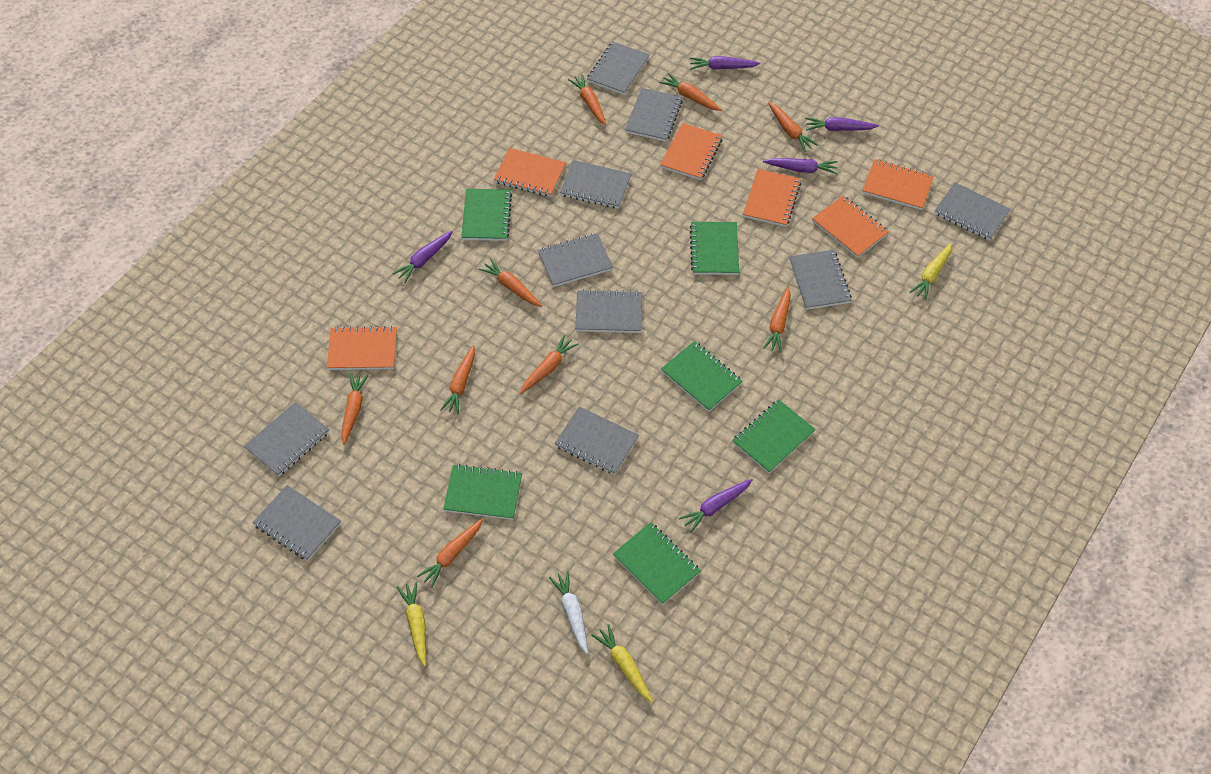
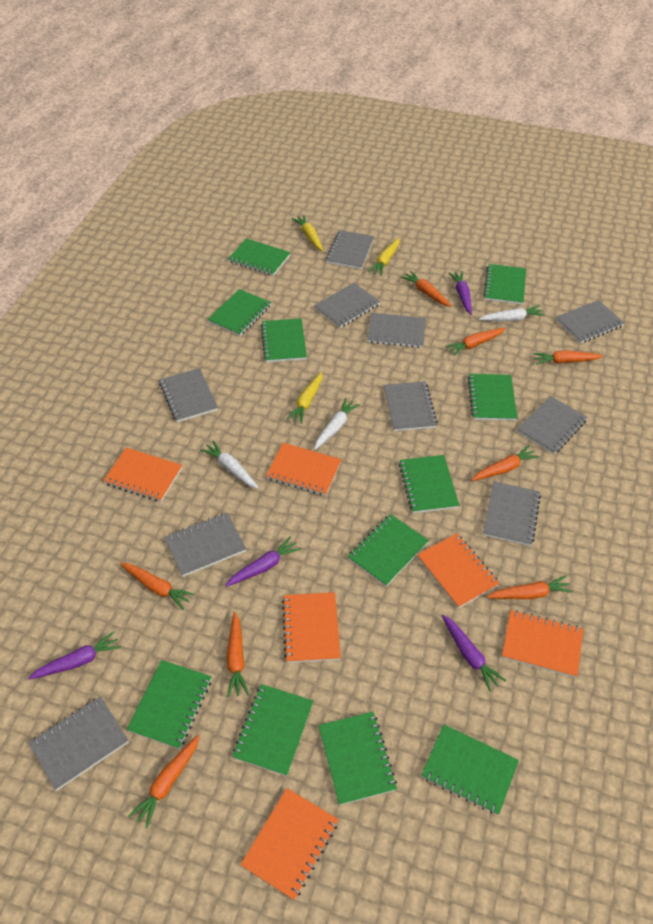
green notebook: 6 -> 11
orange carrot: 9 -> 8
purple carrot: 5 -> 4
white carrot: 1 -> 3

